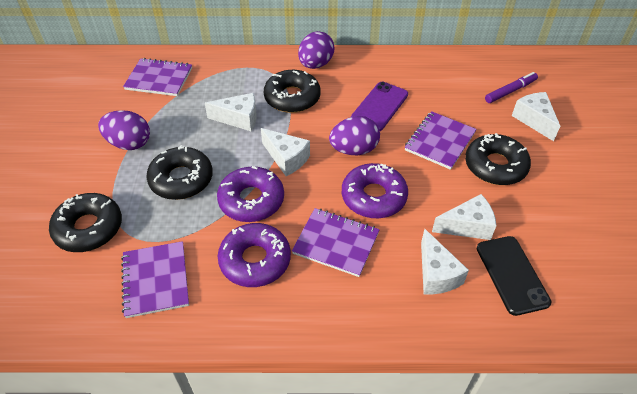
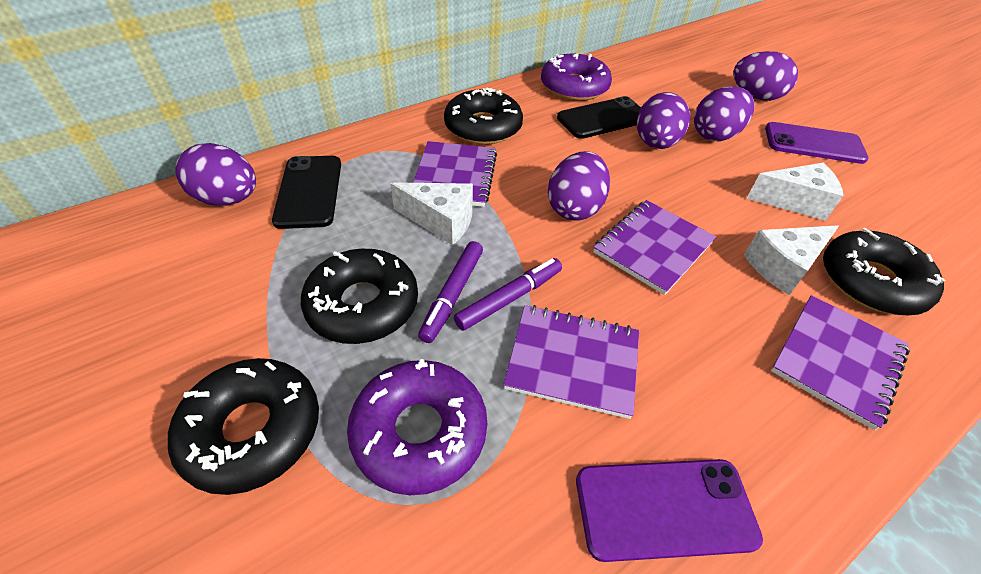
black phone: 1 -> 2
purple donut: 3 -> 2
purple egg: 3 -> 5
purple marker: 1 -> 2
purple phone: 1 -> 2
white cheese: 5 -> 3

